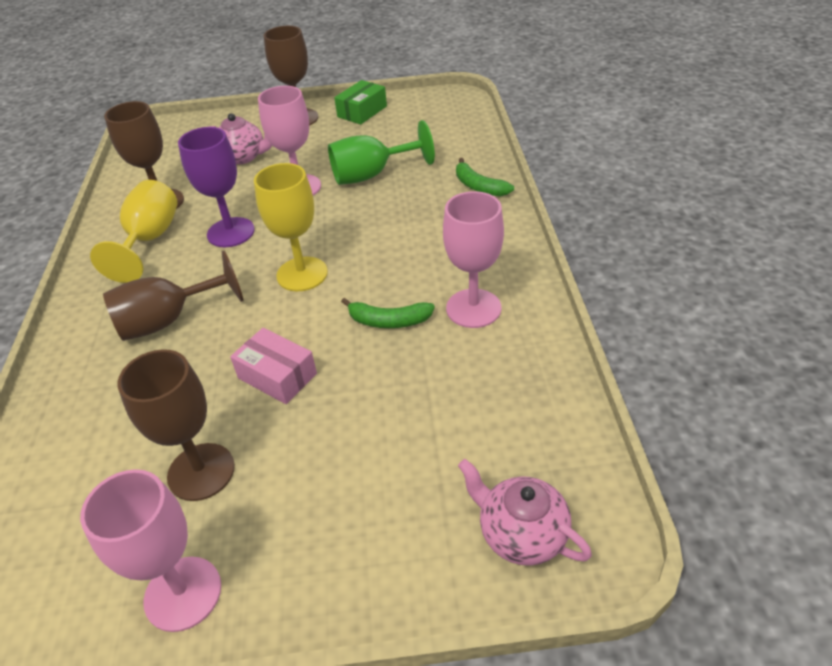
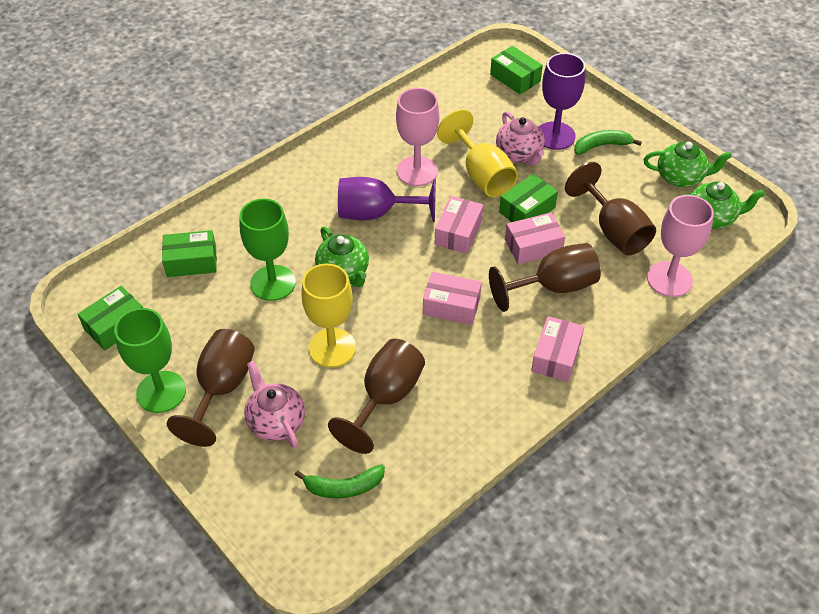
green box: 1 -> 4
green goblet: 1 -> 2
green teapot: 0 -> 3
pink box: 1 -> 4
pink goblet: 3 -> 2
purple goblet: 1 -> 2

